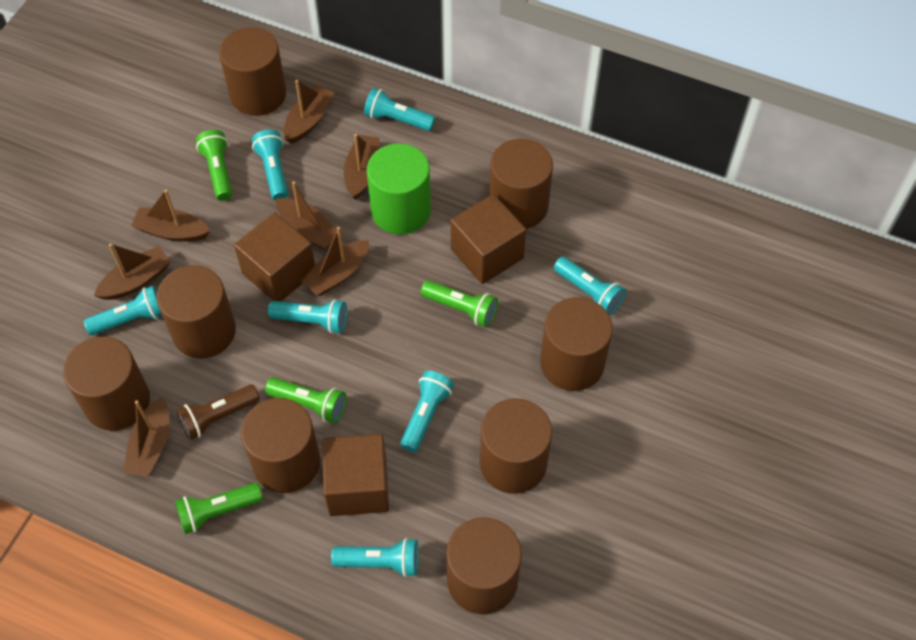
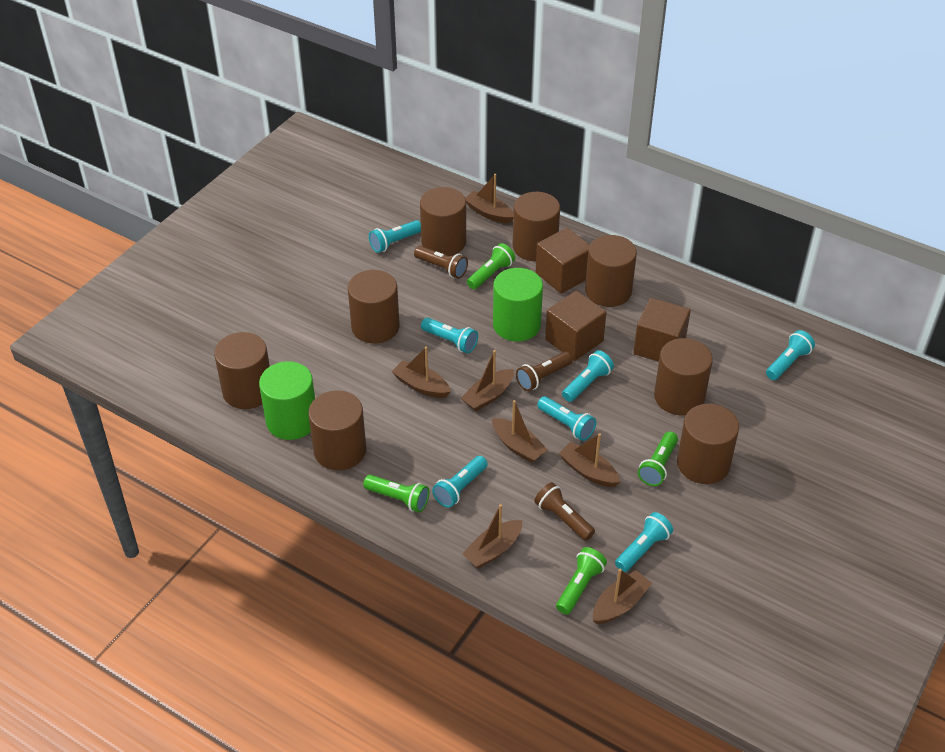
brown flashlight: 1 -> 3
green cylinder: 1 -> 2

